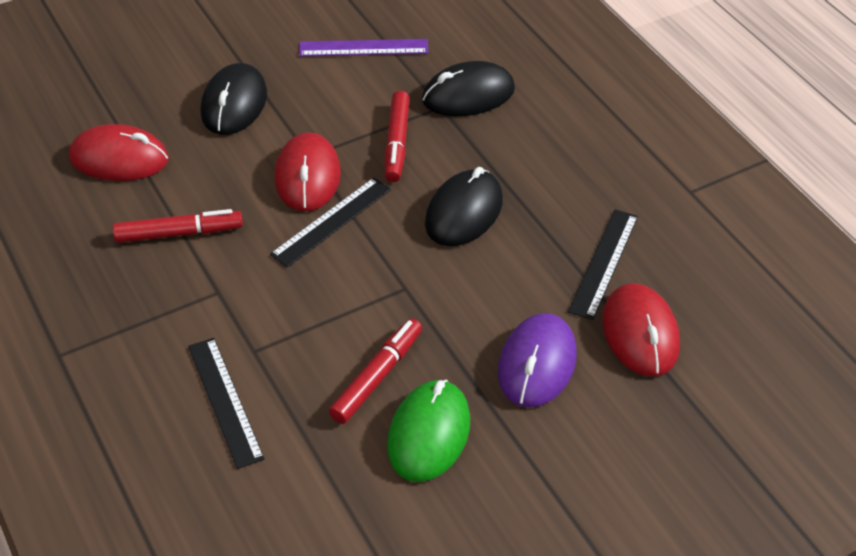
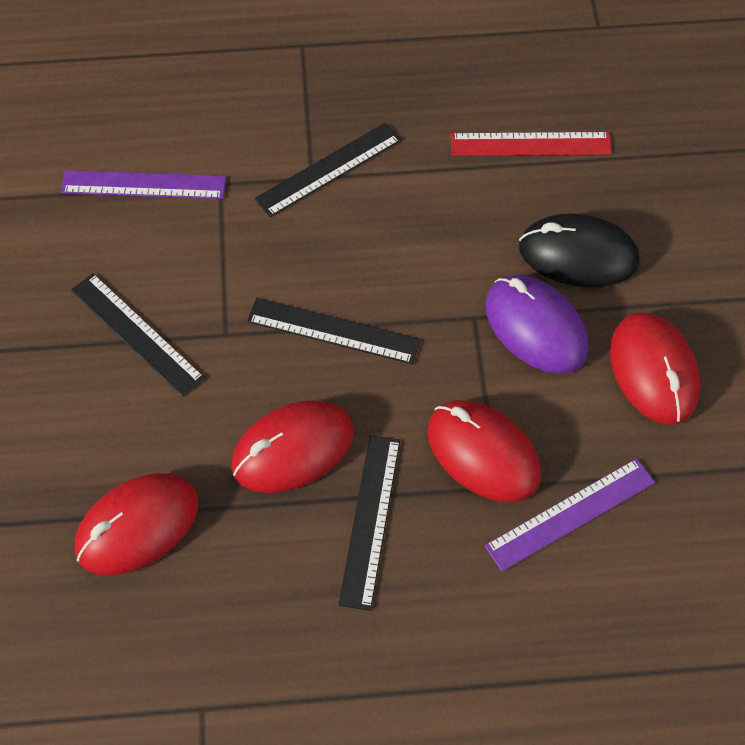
black mouse: 3 -> 1
black ruler: 3 -> 4
green mouse: 1 -> 0
purple ruler: 1 -> 2
red marker: 3 -> 0
red mouse: 3 -> 4
red ruler: 0 -> 1

